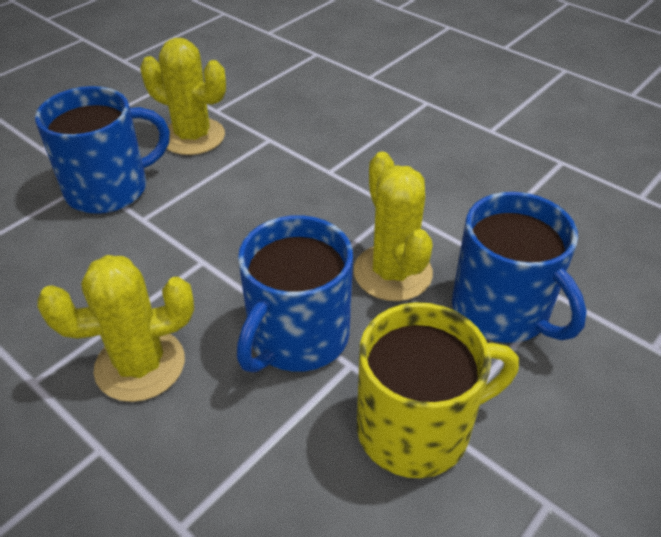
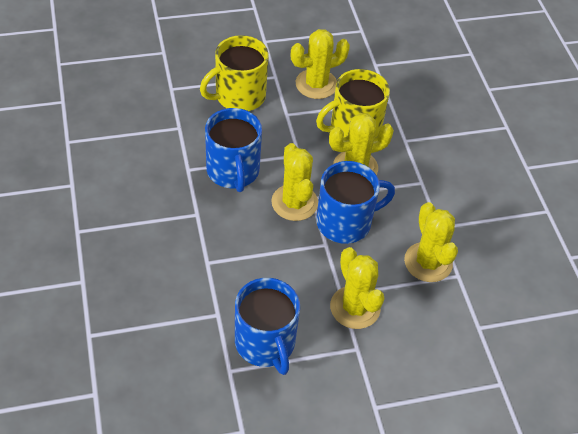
yellow cactus: 3 -> 5
yellow mug: 1 -> 2

